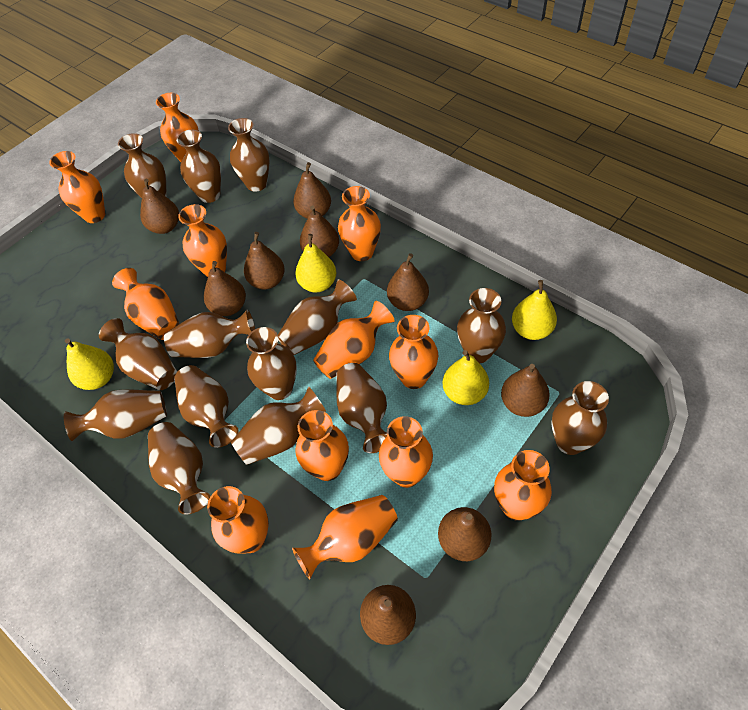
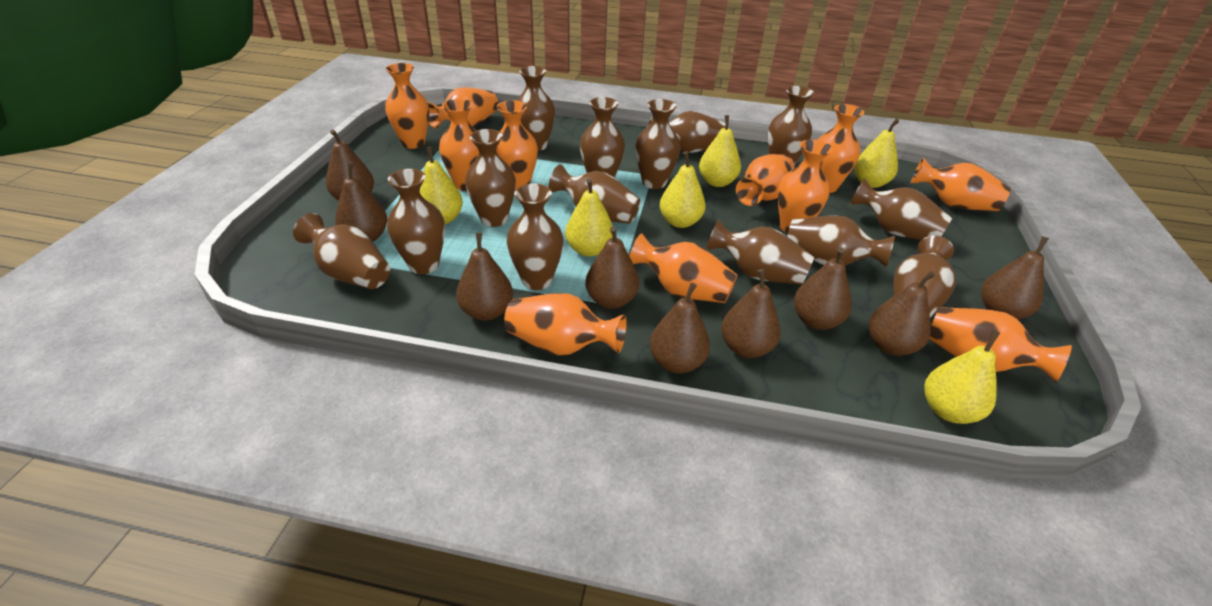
orange vase: 12 -> 11
yellow pear: 4 -> 6

